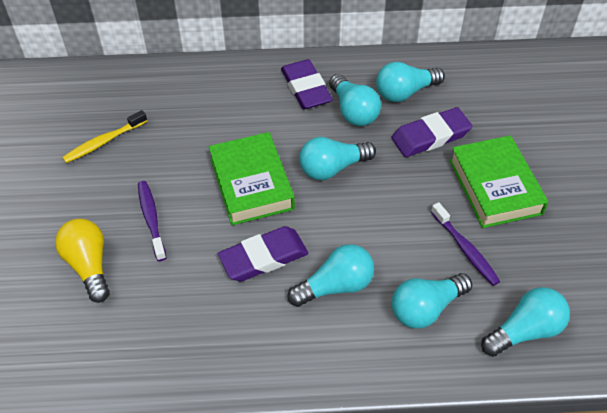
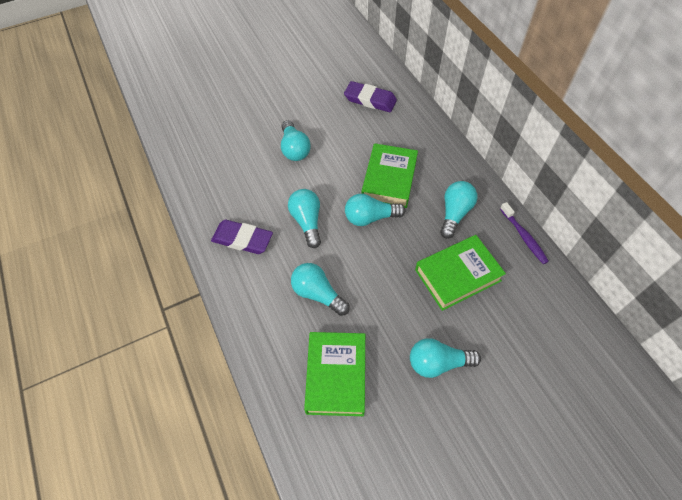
green book: 2 -> 3
purple eraser: 3 -> 2
purple toothbrush: 2 -> 1
yellow light bulb: 1 -> 0
yellow toothbrush: 1 -> 0

